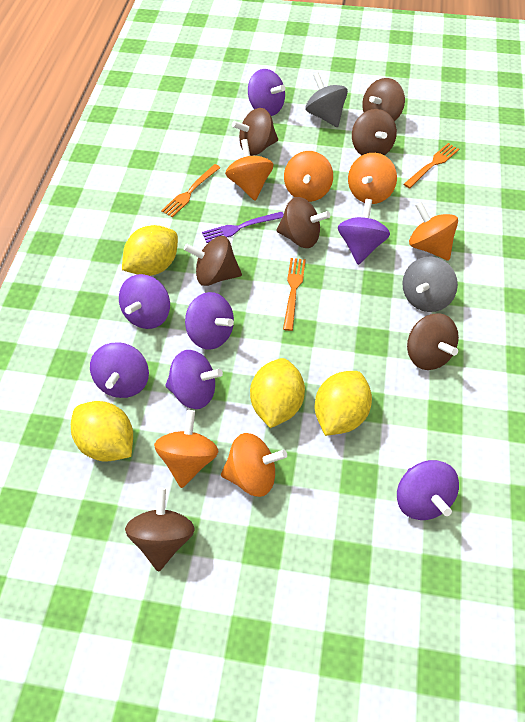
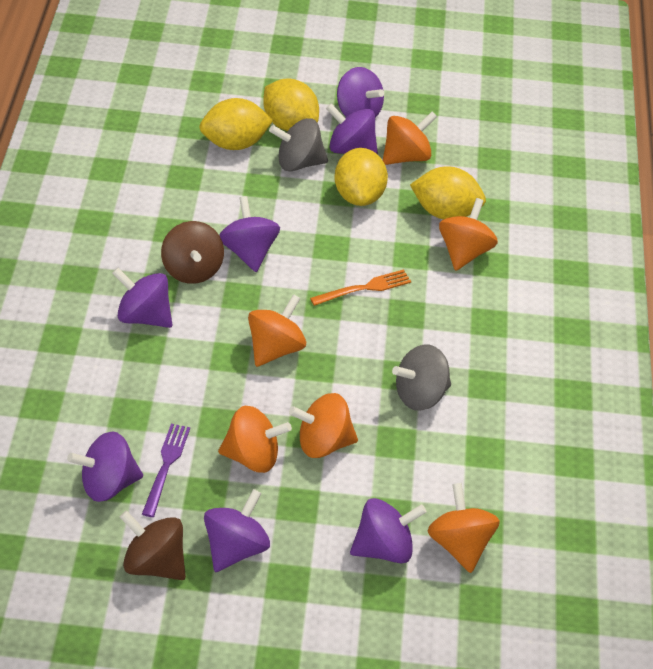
brown spinning top: 7 -> 2
orange fork: 3 -> 1

